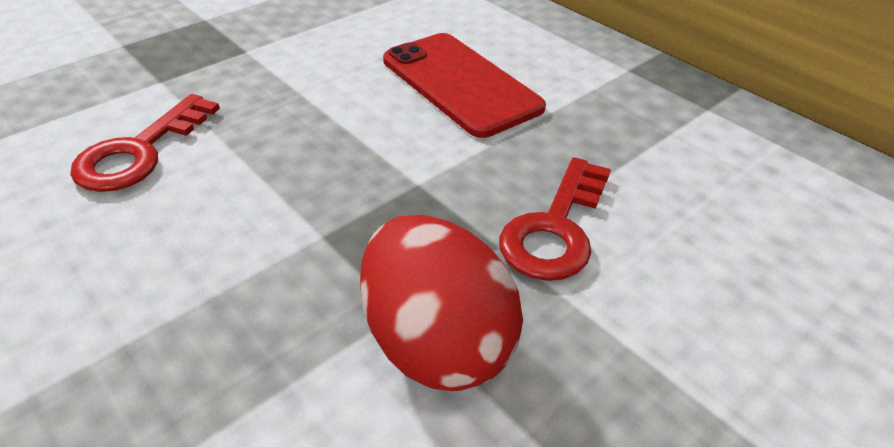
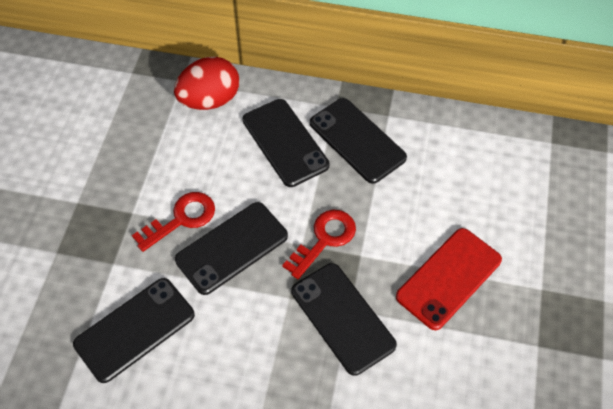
black phone: 0 -> 5

